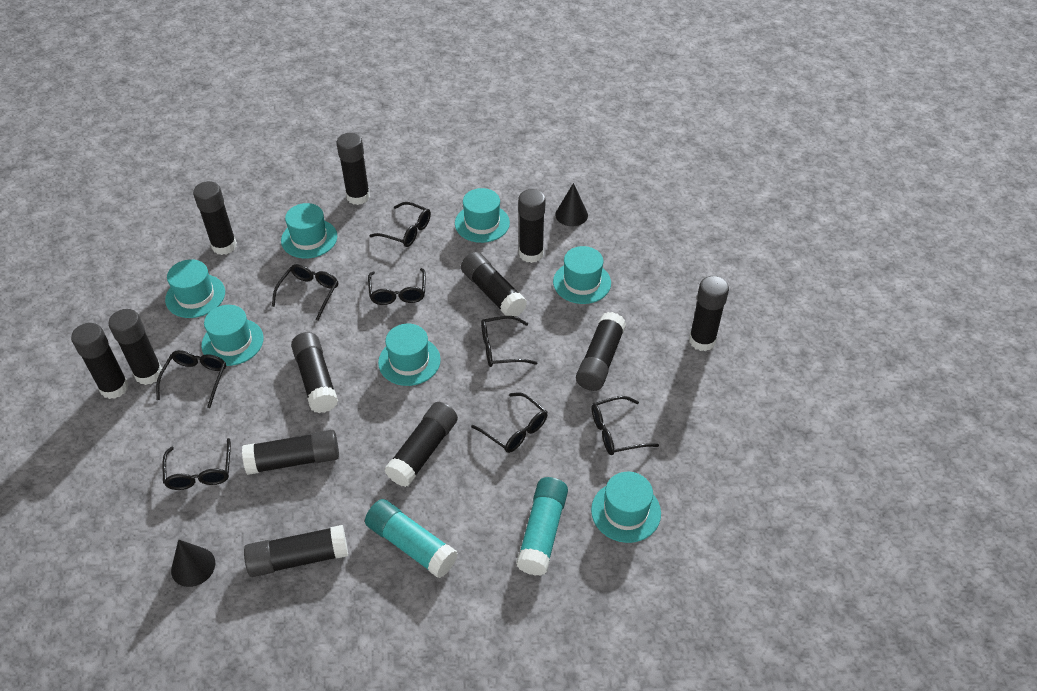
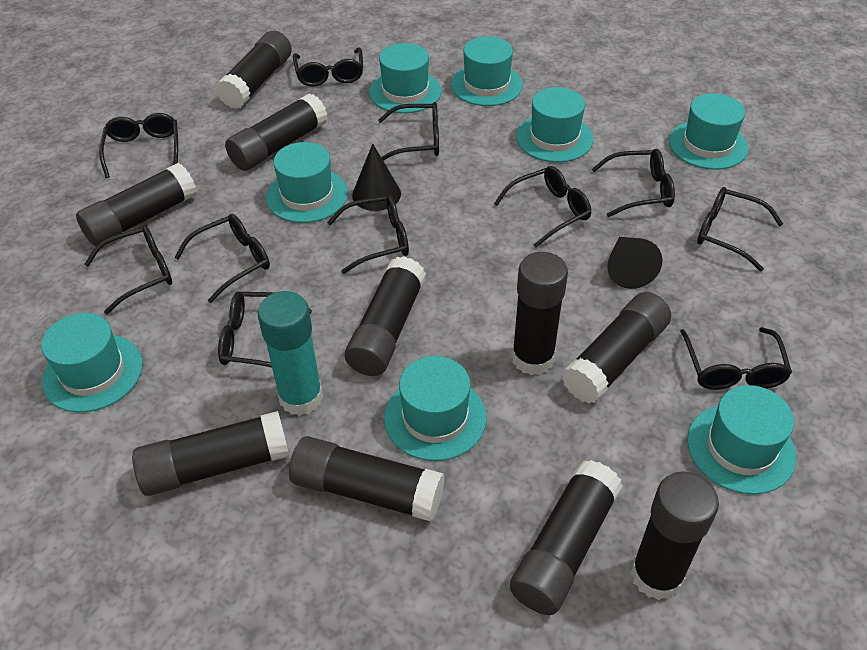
black glasses: 8 -> 11
black glue stick: 12 -> 10
turquoise glue stick: 2 -> 1
turquoise hat: 7 -> 8

